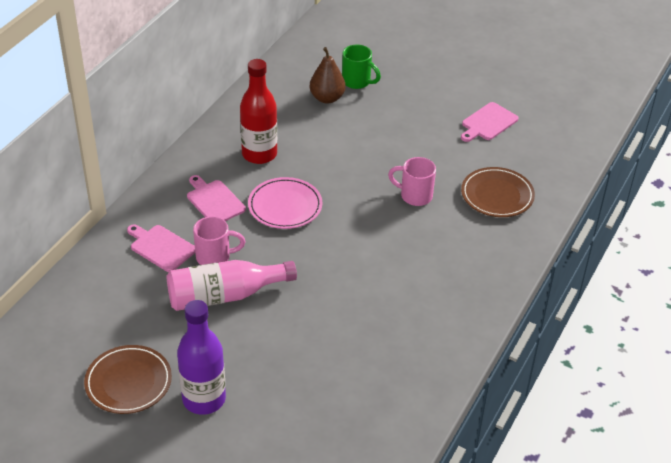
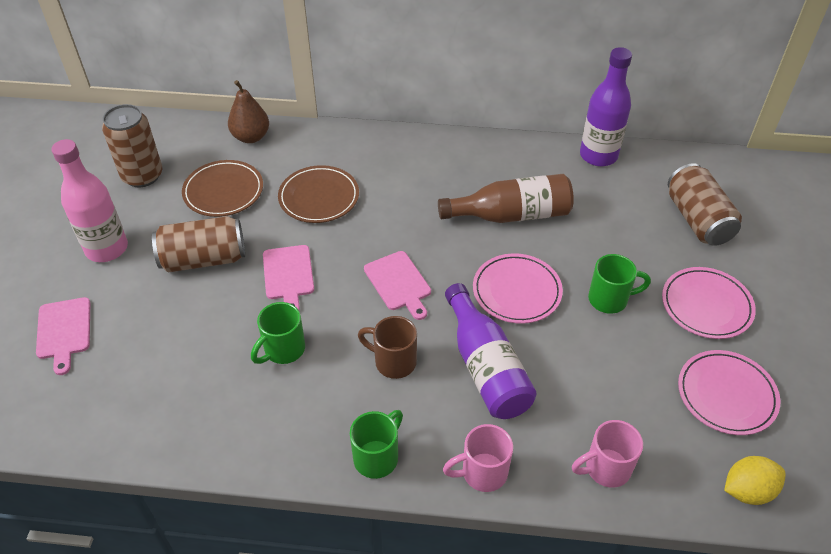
brown bottle: 0 -> 1
brown can: 0 -> 3
brown mug: 0 -> 1
green mug: 1 -> 3
pink plate: 1 -> 3
purple bottle: 1 -> 2
red bottle: 1 -> 0
yellow lemon: 0 -> 1

